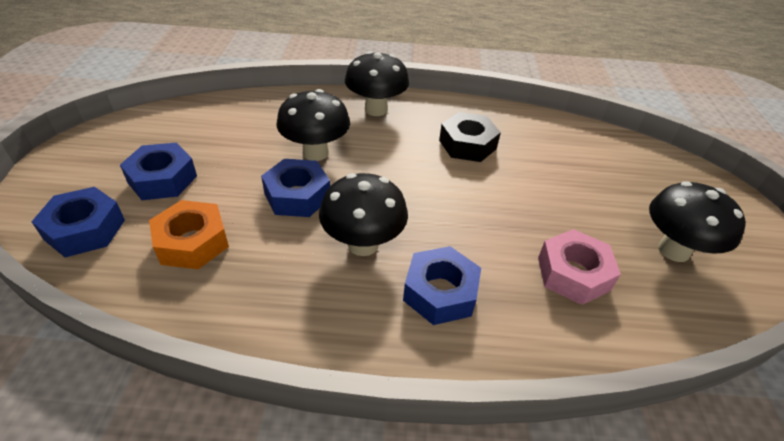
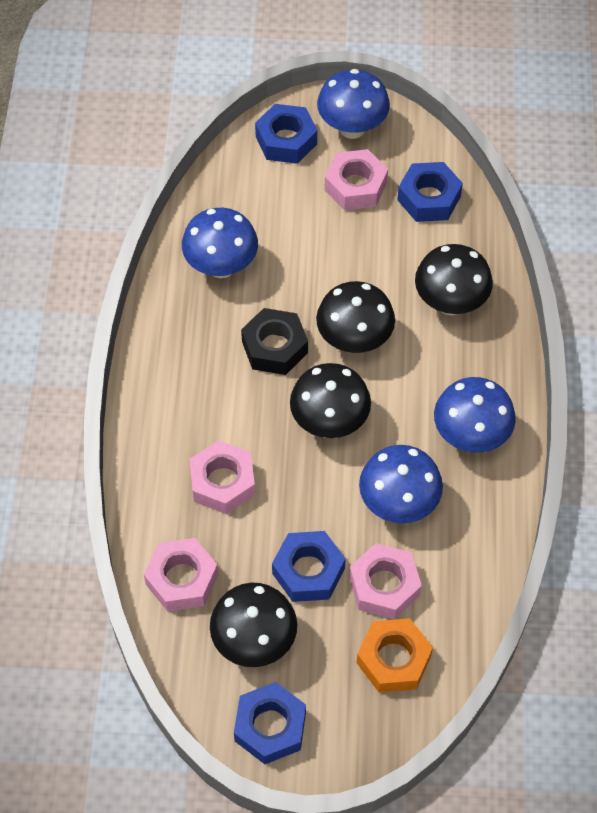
blue mushroom: 0 -> 4
pink nut: 1 -> 4

